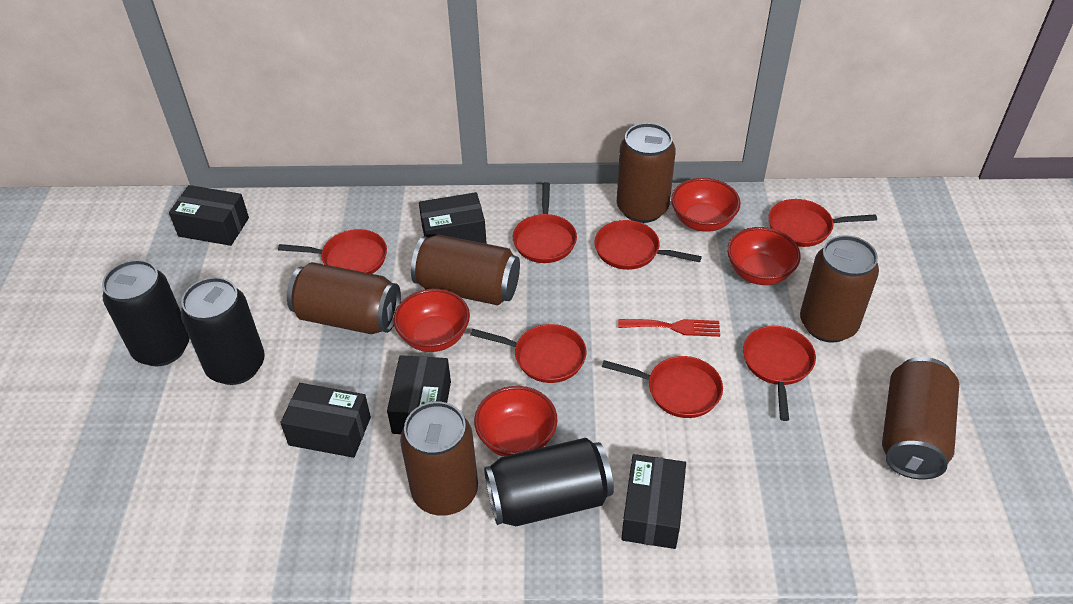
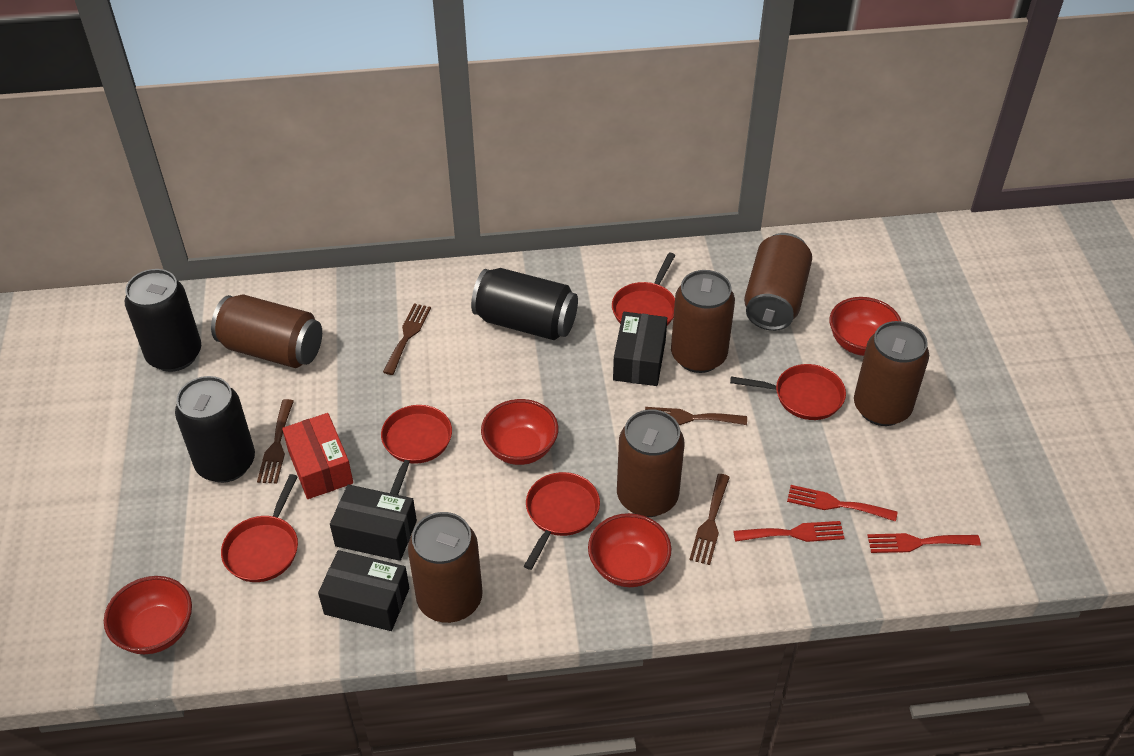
black box: 5 -> 3
brown fork: 0 -> 4
red box: 0 -> 1
red fork: 1 -> 3
red pan: 7 -> 5

